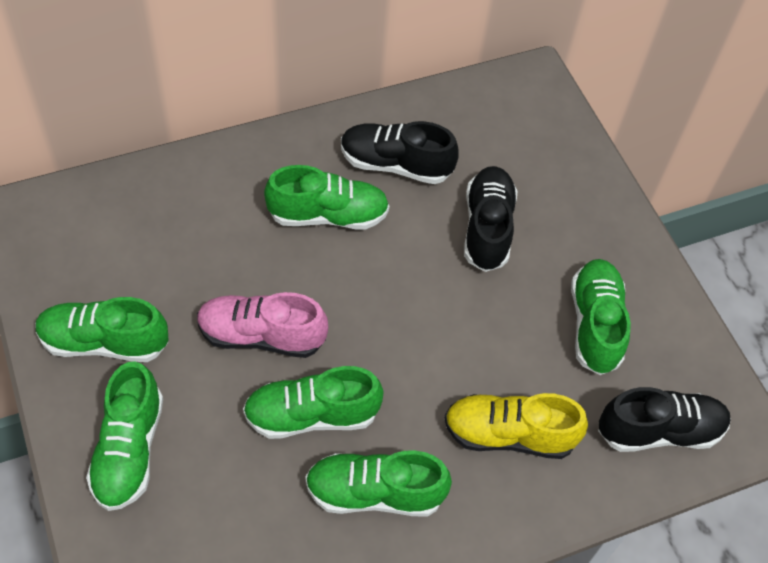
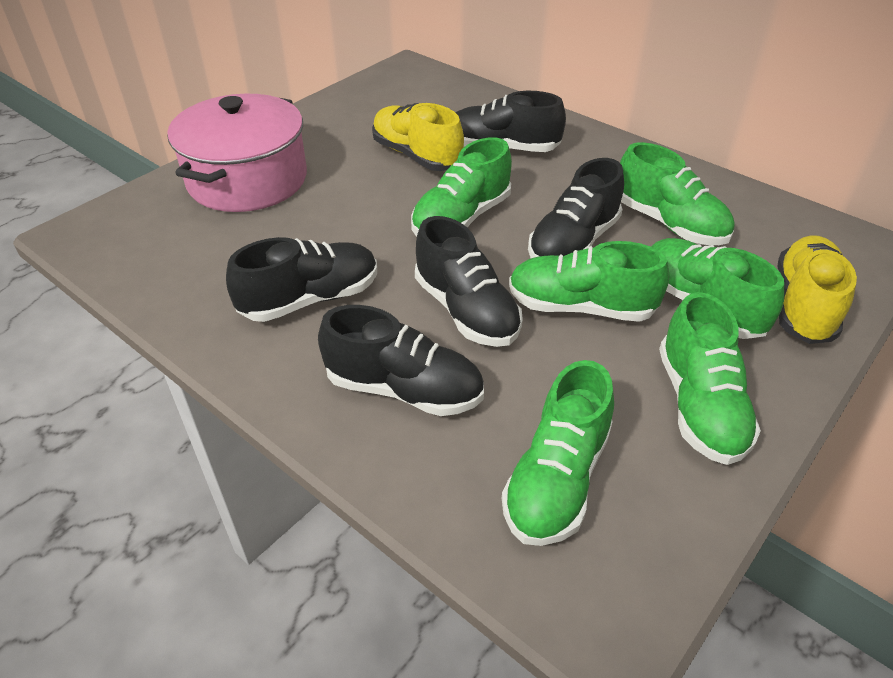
black shoe: 3 -> 5
pink pot: 0 -> 1
pink shoe: 1 -> 0
yellow shoe: 1 -> 2

